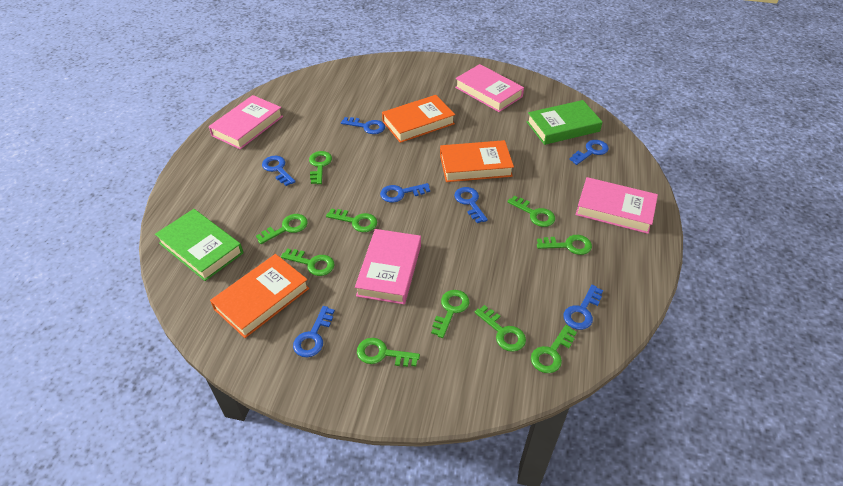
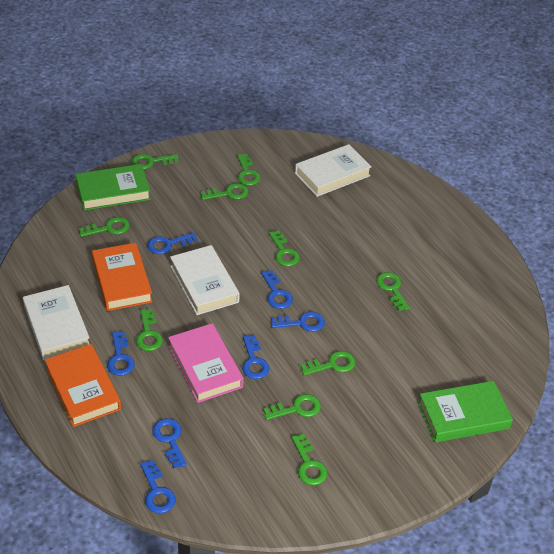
orange book: 3 -> 2
pink book: 4 -> 1
white book: 0 -> 3

